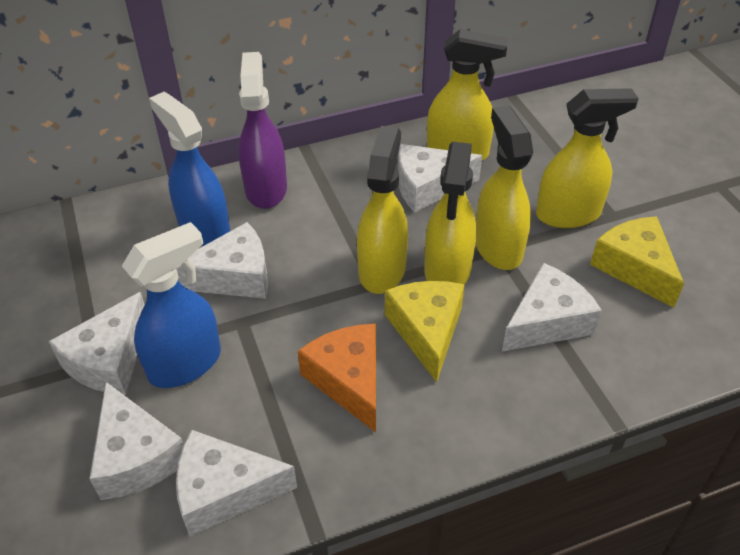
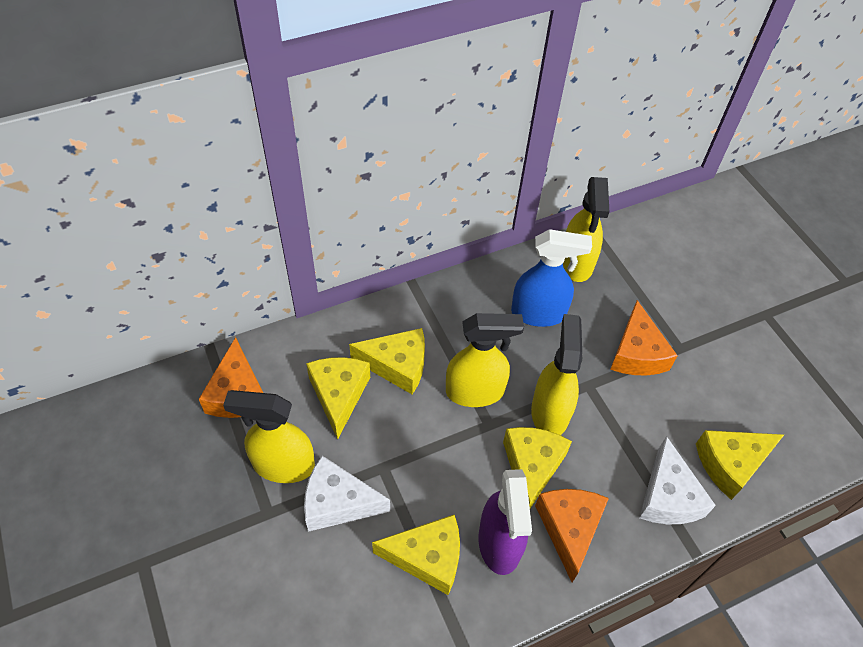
blue spray bottle: 2 -> 1
orange cheese: 1 -> 3
white cheese: 6 -> 2
yellow cheese: 2 -> 5
yellow spray bottle: 5 -> 4

